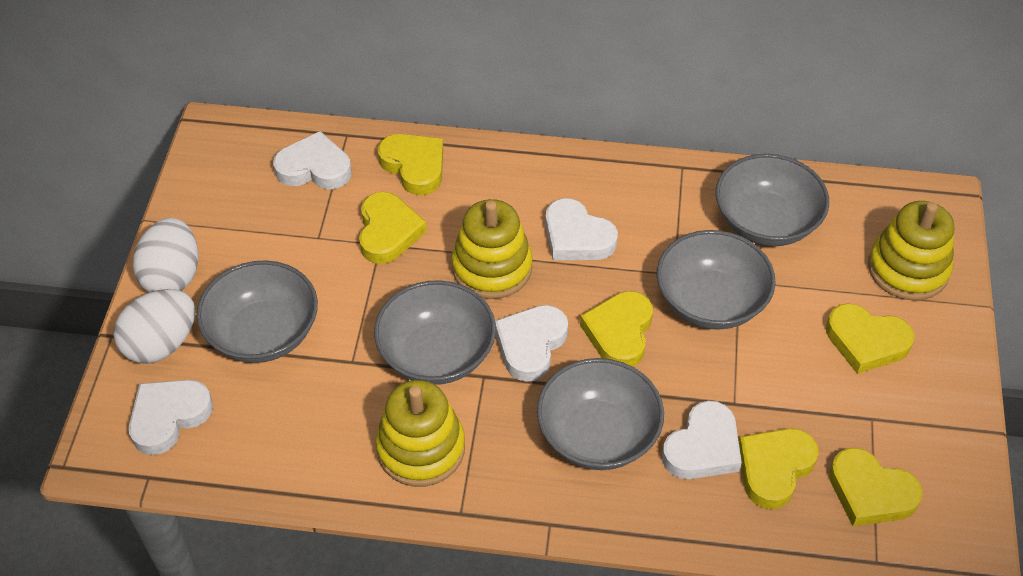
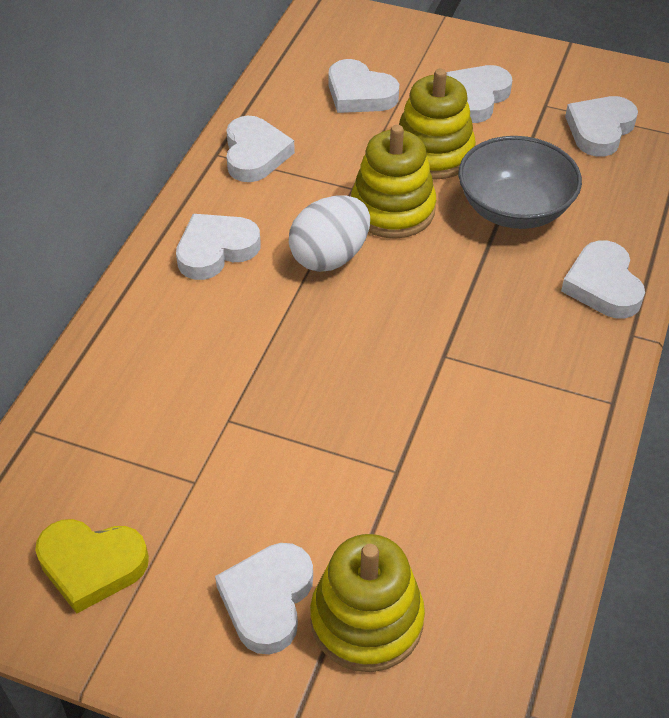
grey bowl: 5 -> 1
white egg: 2 -> 1
white heart: 5 -> 7
yellow heart: 6 -> 1

